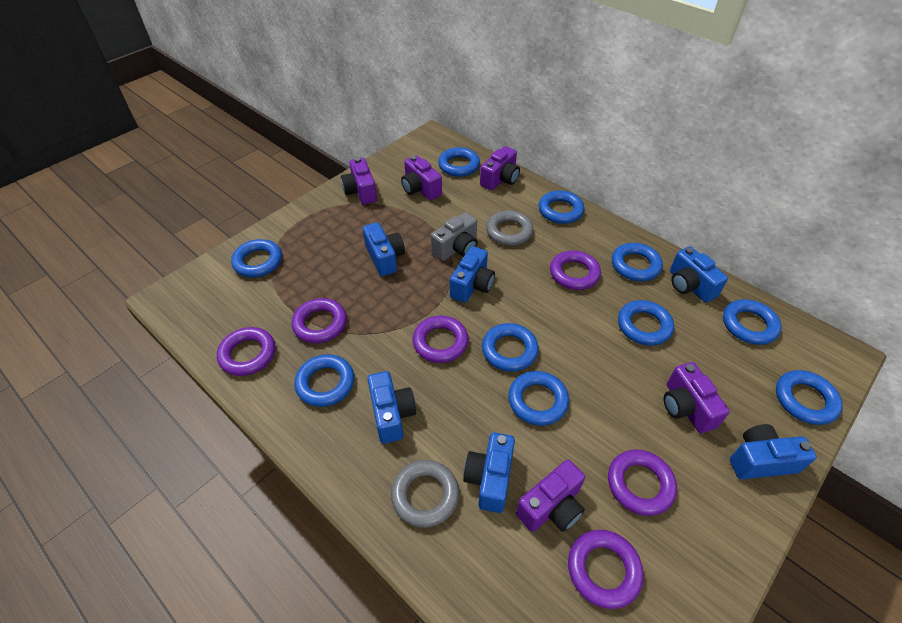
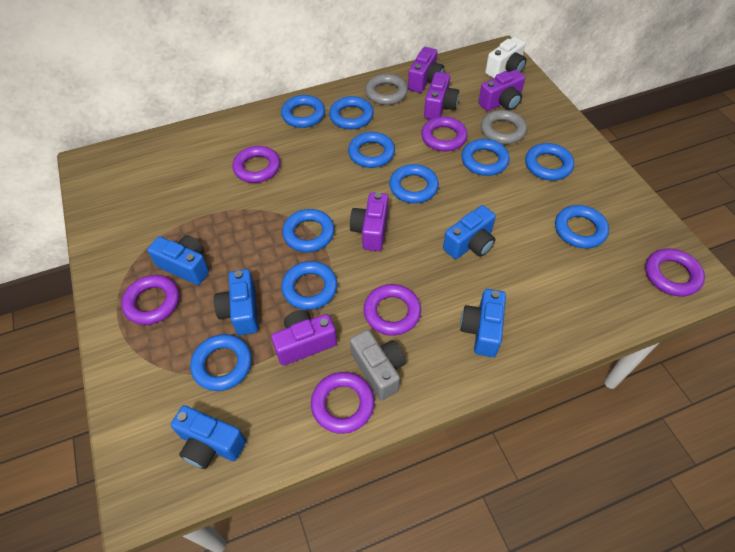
blue camera: 6 -> 5
white camera: 0 -> 1

